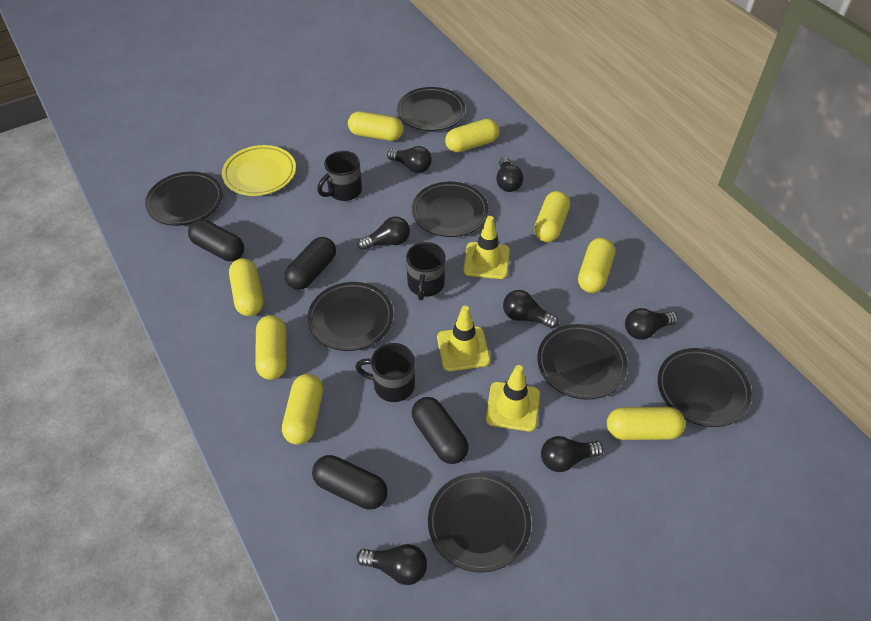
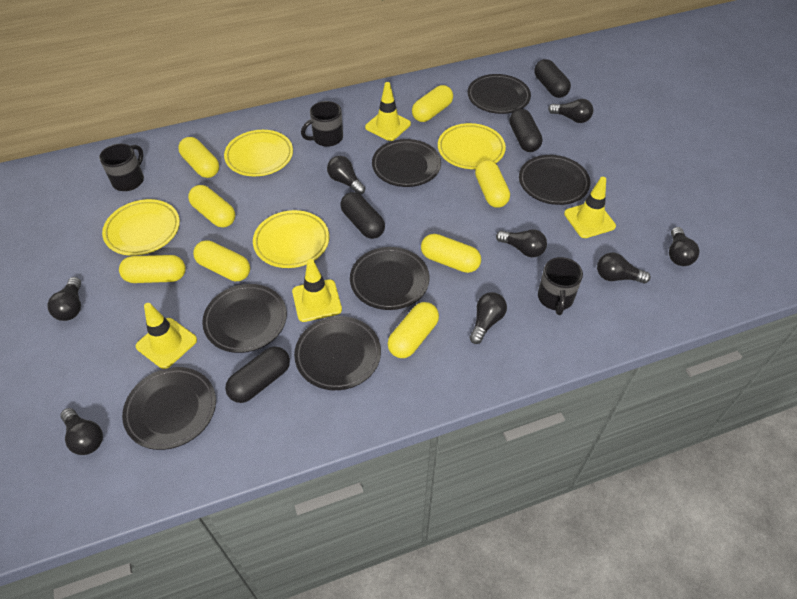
black light bulb: 7 -> 8
yellow plate: 1 -> 4
yellow traffic cone: 3 -> 4

